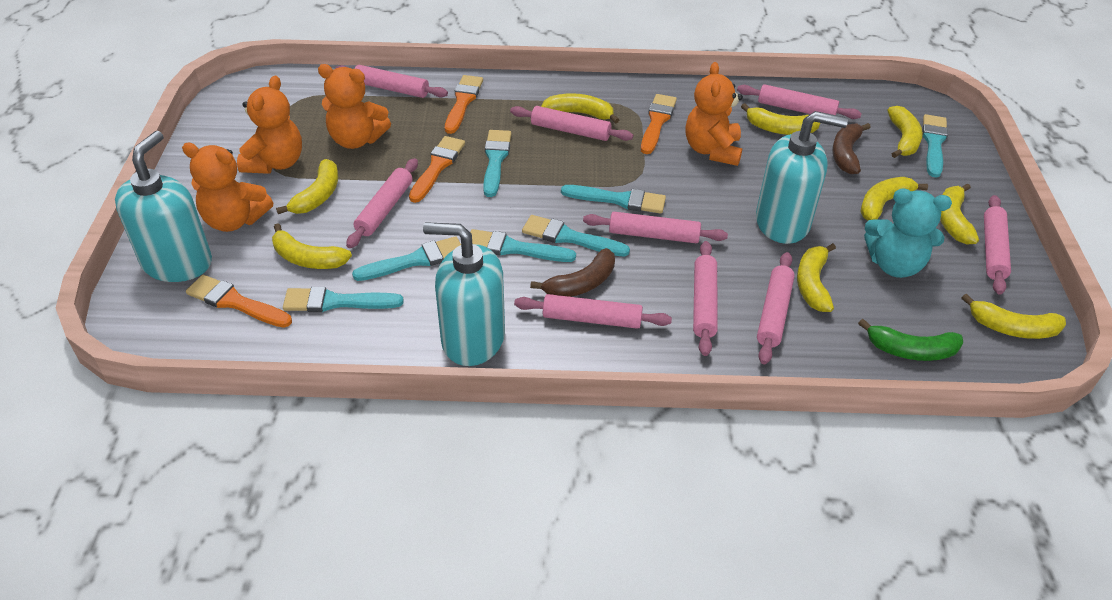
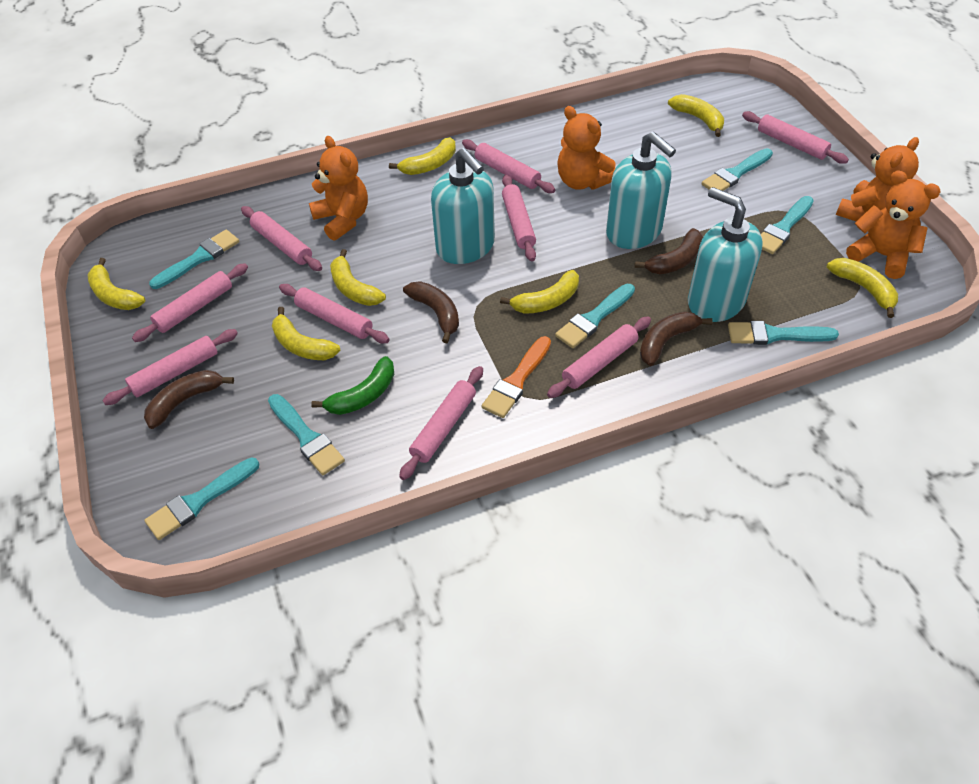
brown banana: 2 -> 4
orange brush: 4 -> 1
turquoise teddy bear: 1 -> 0
yellow banana: 9 -> 7

